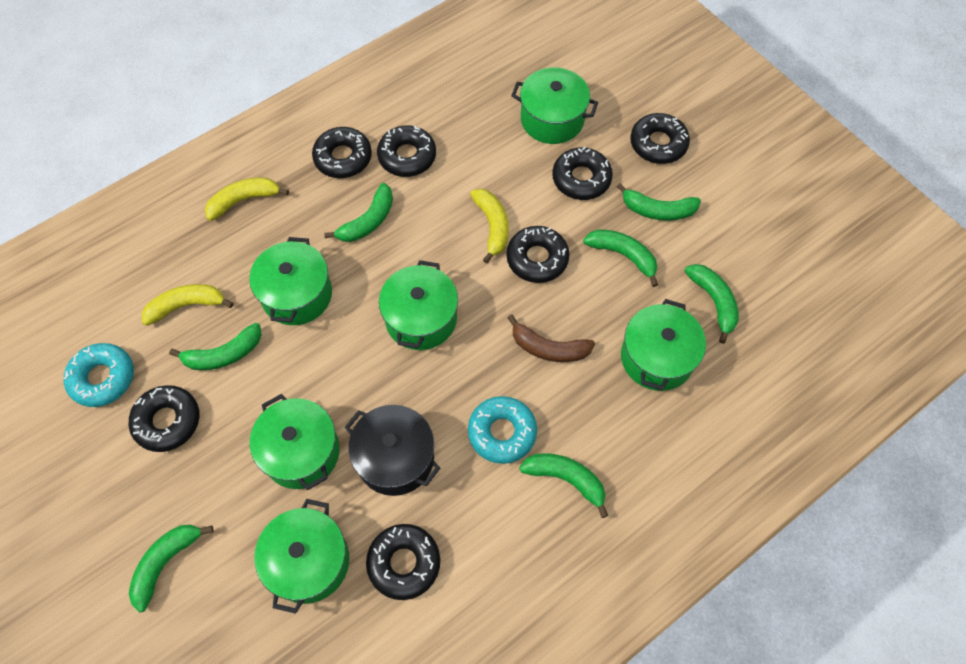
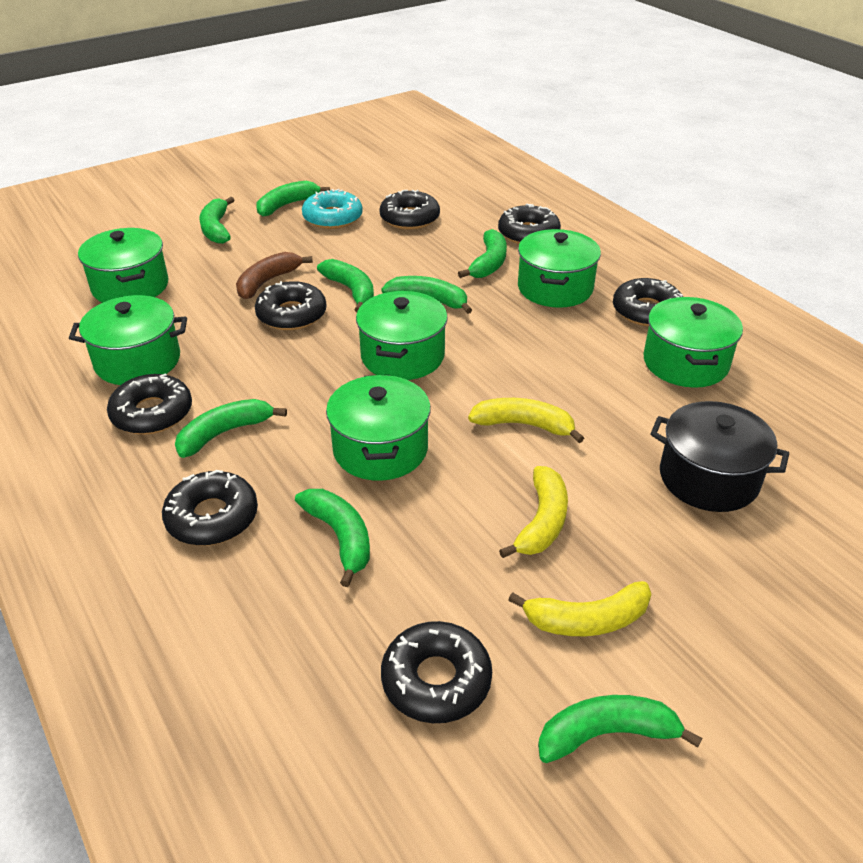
green banana: 7 -> 8
turquoise donut: 2 -> 1

